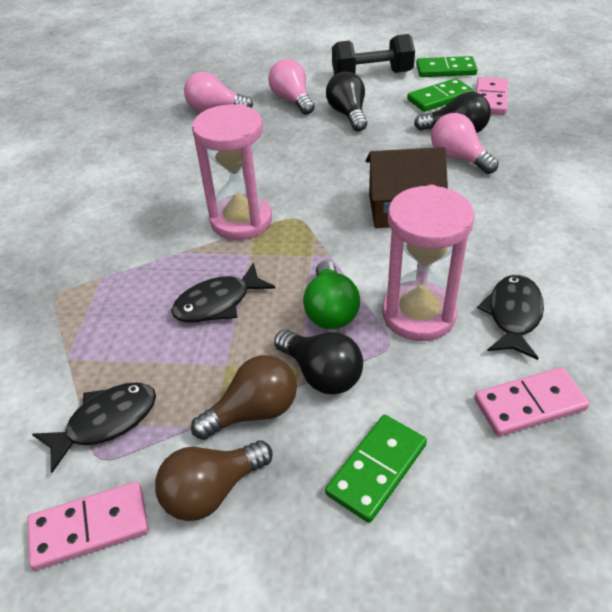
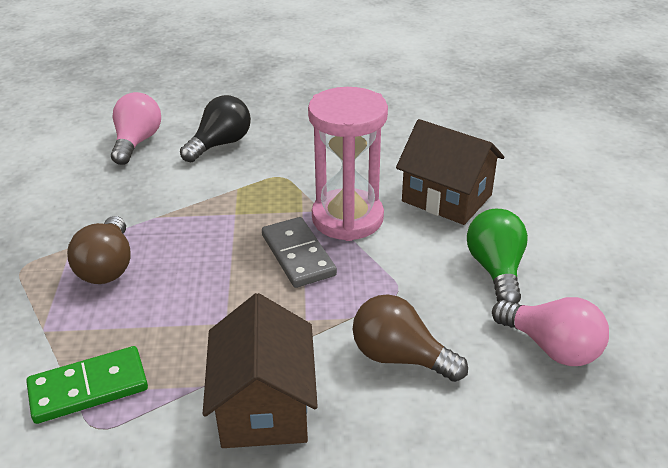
black dumbbell: 1 -> 0
black fish: 3 -> 0
black light bulb: 3 -> 1
brown house: 1 -> 2
green domino: 3 -> 1
grey domino: 0 -> 1
pink domino: 3 -> 0
pink hourglass: 2 -> 1
pink light bulb: 3 -> 2

